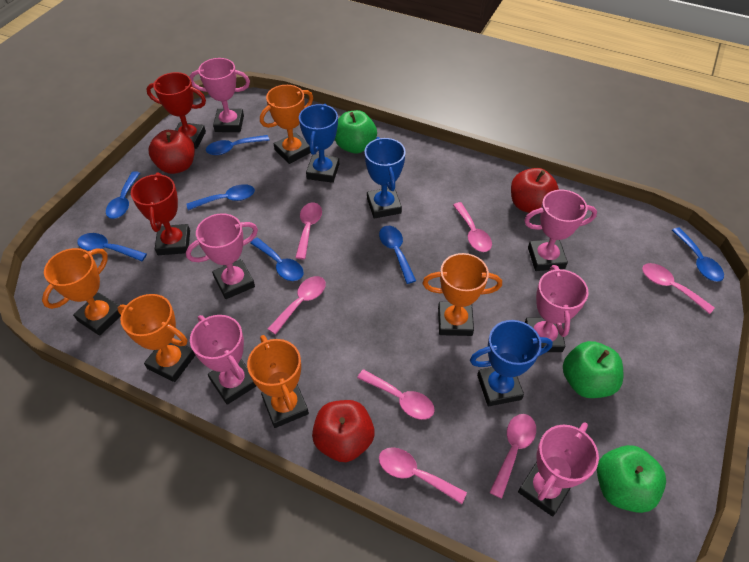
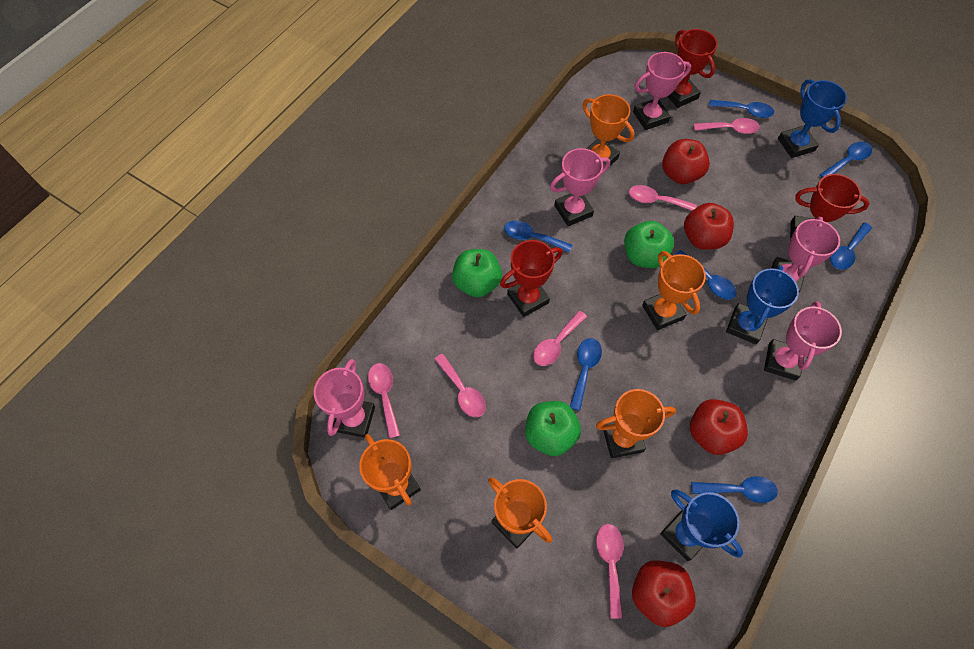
pink spoon: 7 -> 6
pink trophy: 6 -> 5
red apple: 3 -> 4
red trophy: 2 -> 3

